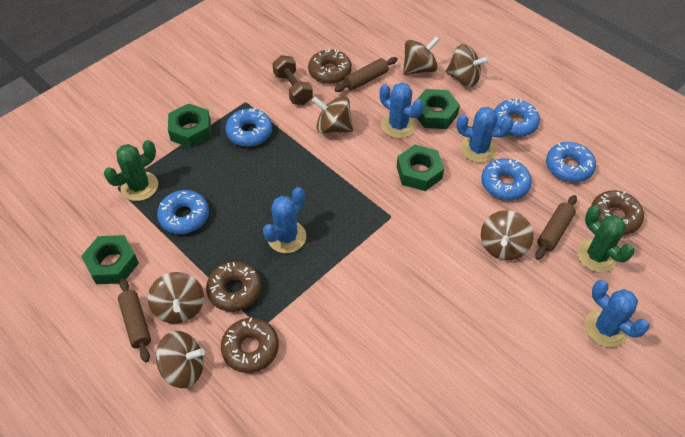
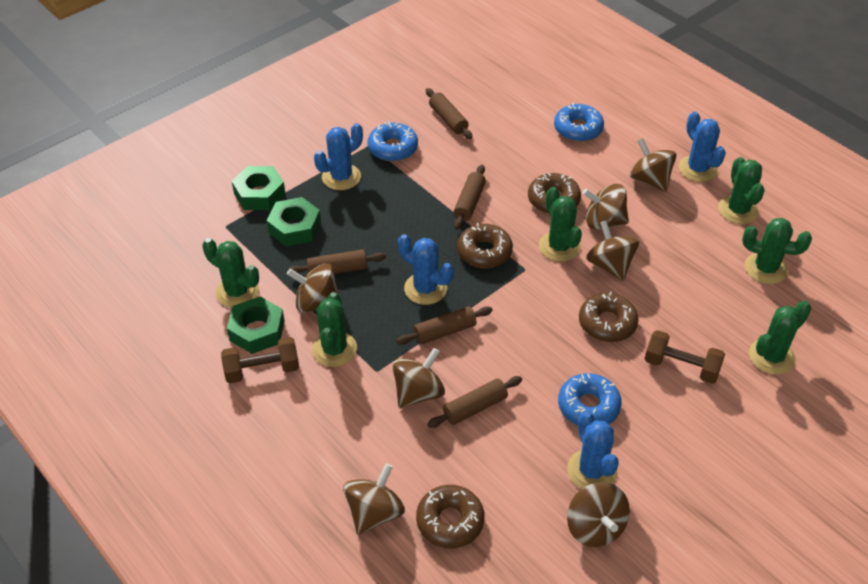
blue donut: 5 -> 3
brown dumbbell: 1 -> 2
brown rolling pin: 3 -> 5
brown spinning top: 6 -> 7
green cactus: 2 -> 6
green nut: 4 -> 3

